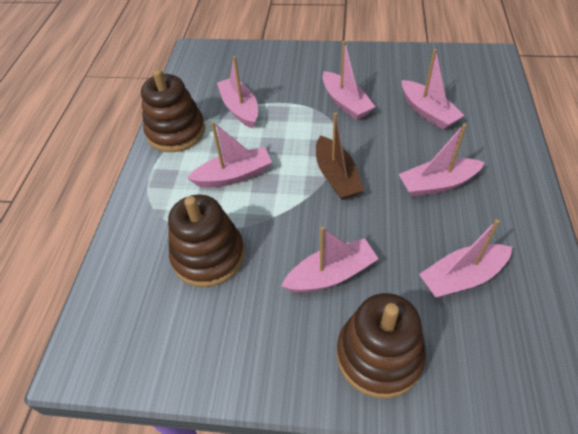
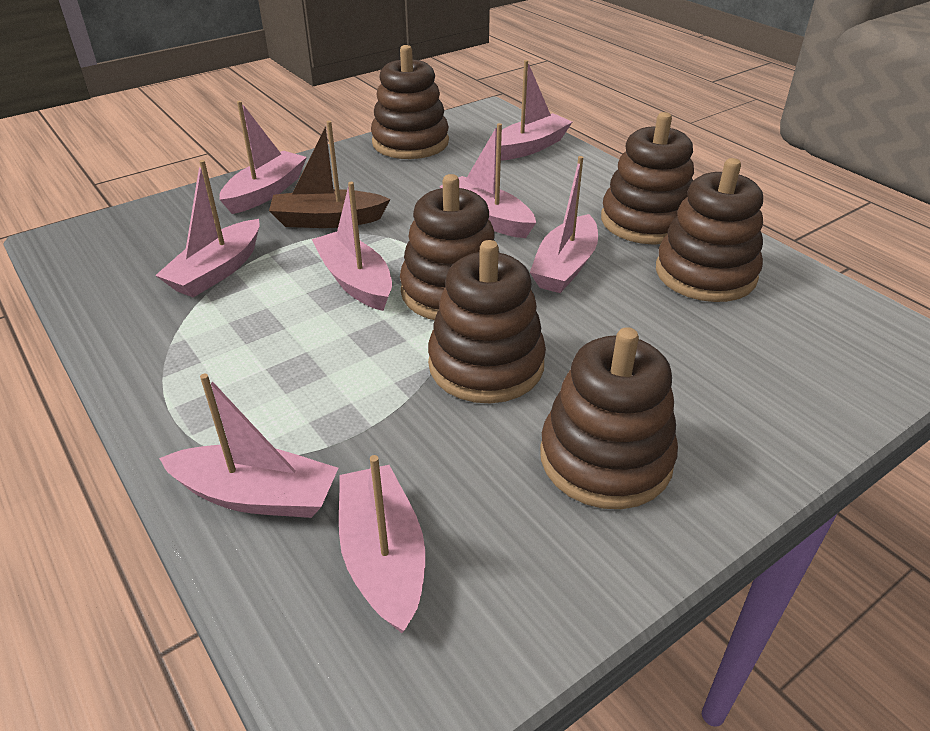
brown stacking toy: 3 -> 6
pink boat: 7 -> 8

